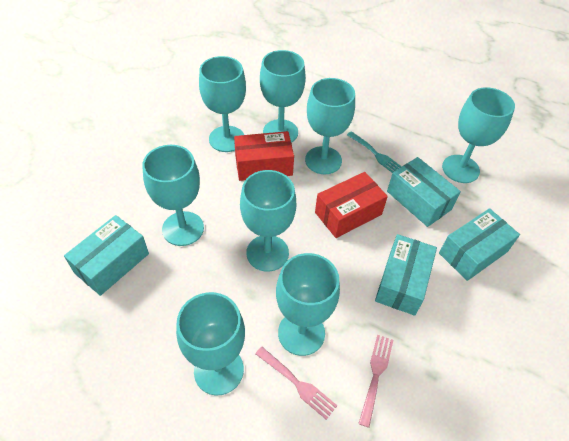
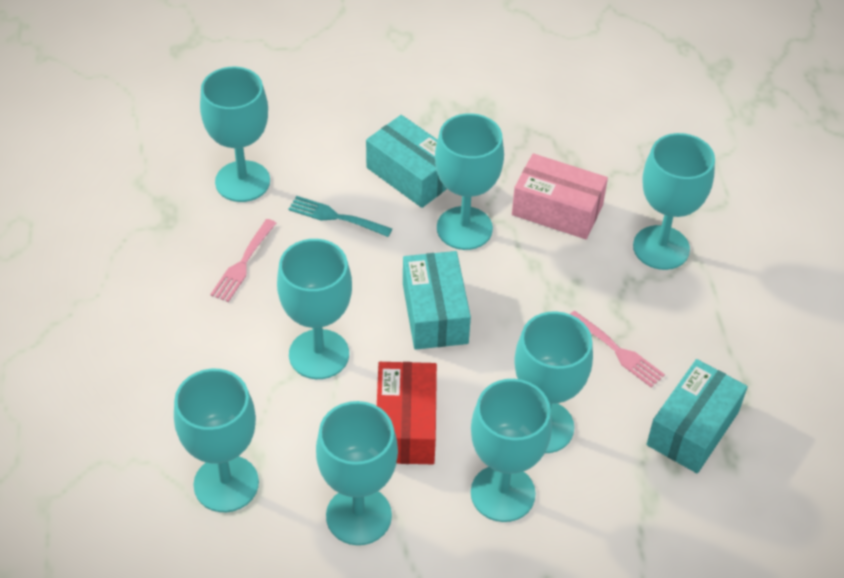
pink box: 0 -> 1
red box: 2 -> 1
turquoise box: 4 -> 3

